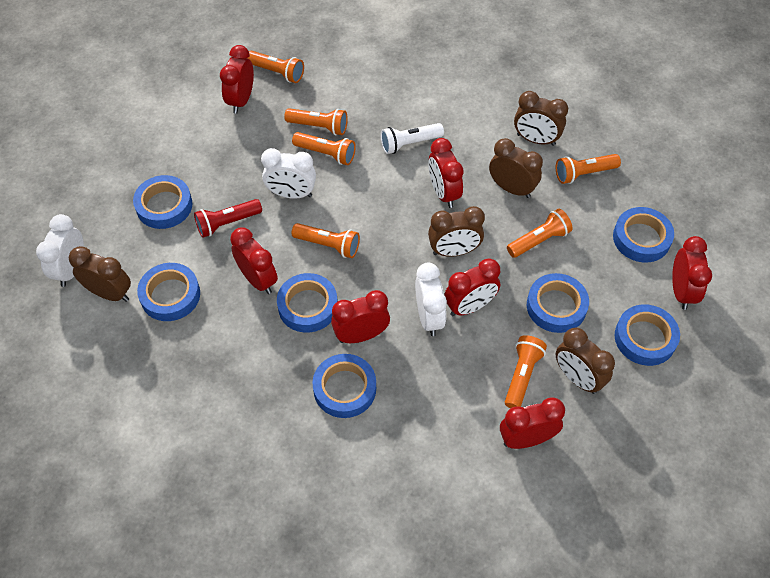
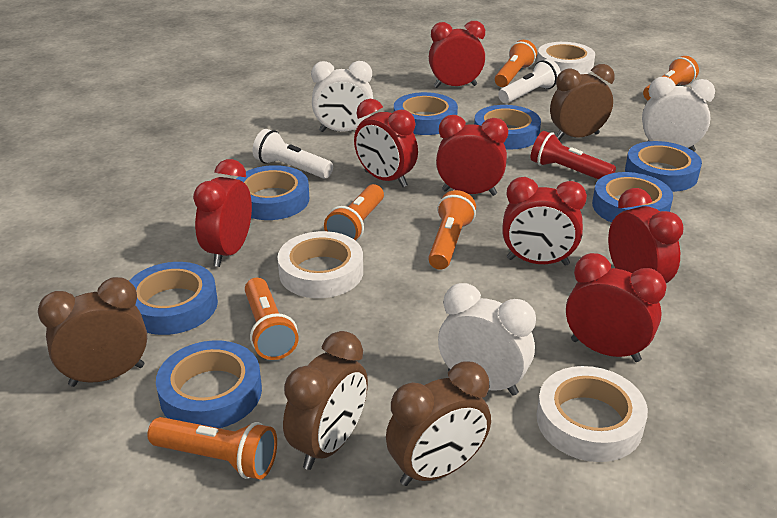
brown clock: 5 -> 4
orange flashlight: 7 -> 6
white flashlight: 1 -> 2
white tape: 0 -> 3

